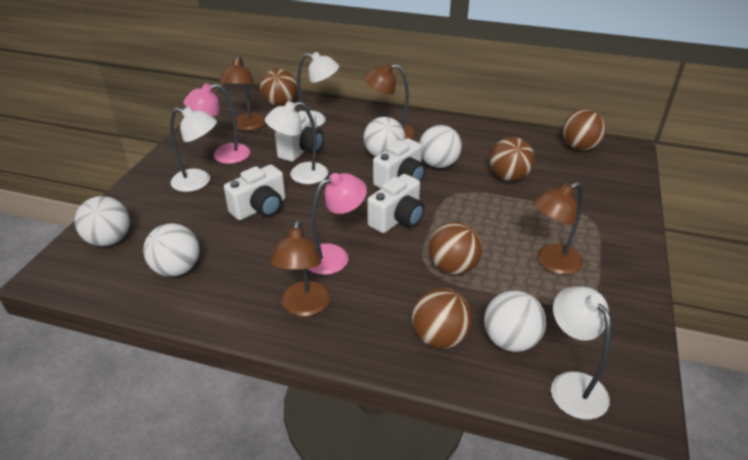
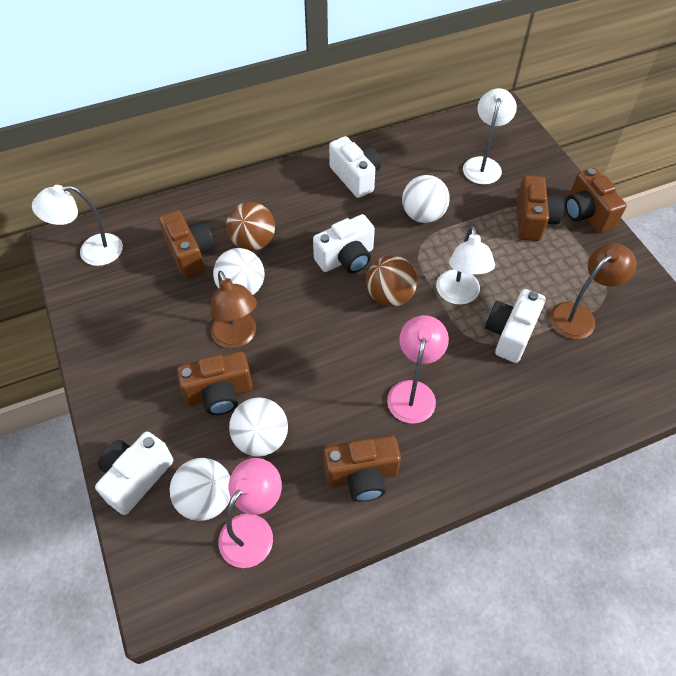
brown ball: 5 -> 2
brown camera: 0 -> 5
brown lamp: 4 -> 2
white ball: 5 -> 4
white lamp: 4 -> 3

